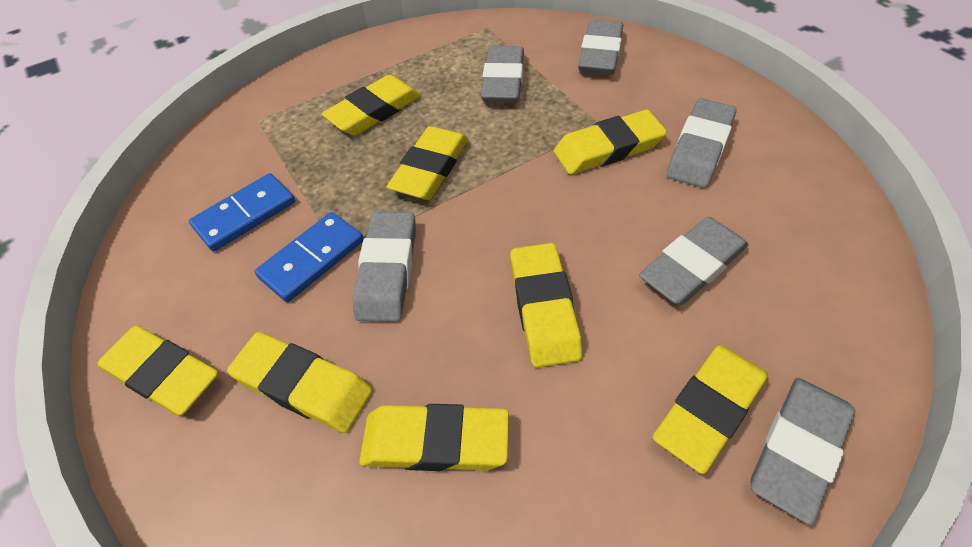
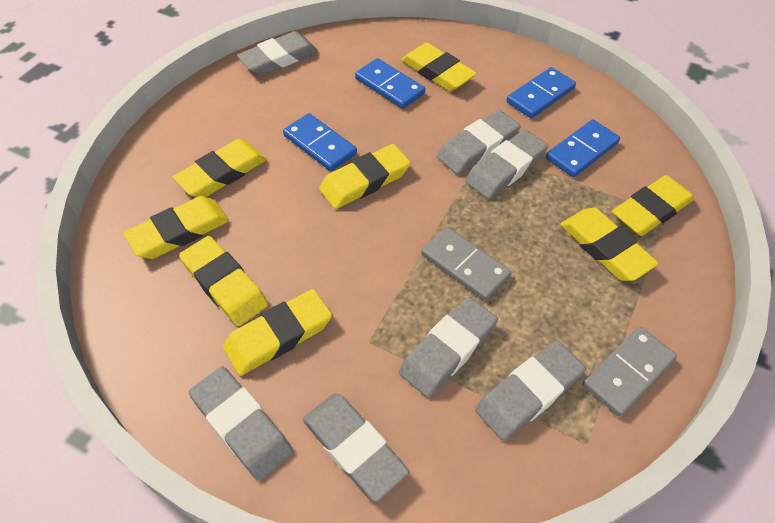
blue domino: 2 -> 4
grey domino: 0 -> 2
grey eraser: 6 -> 7

